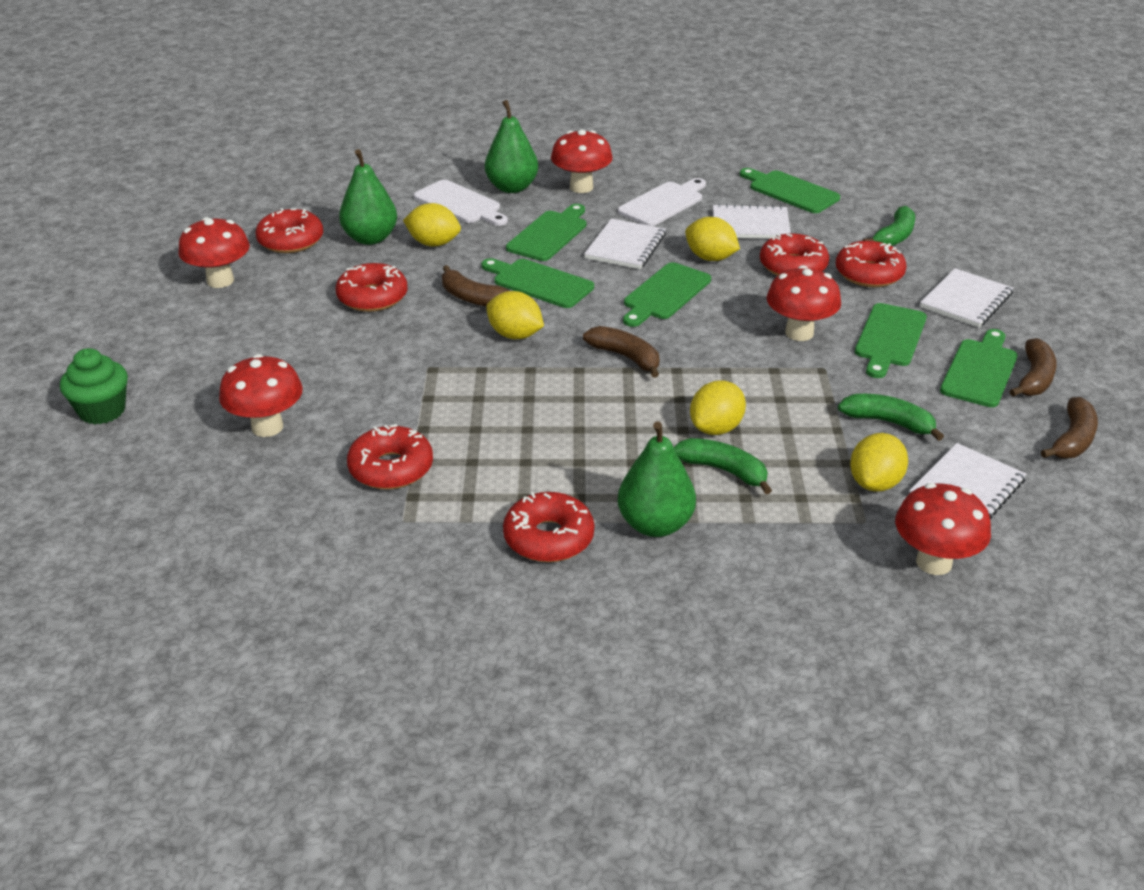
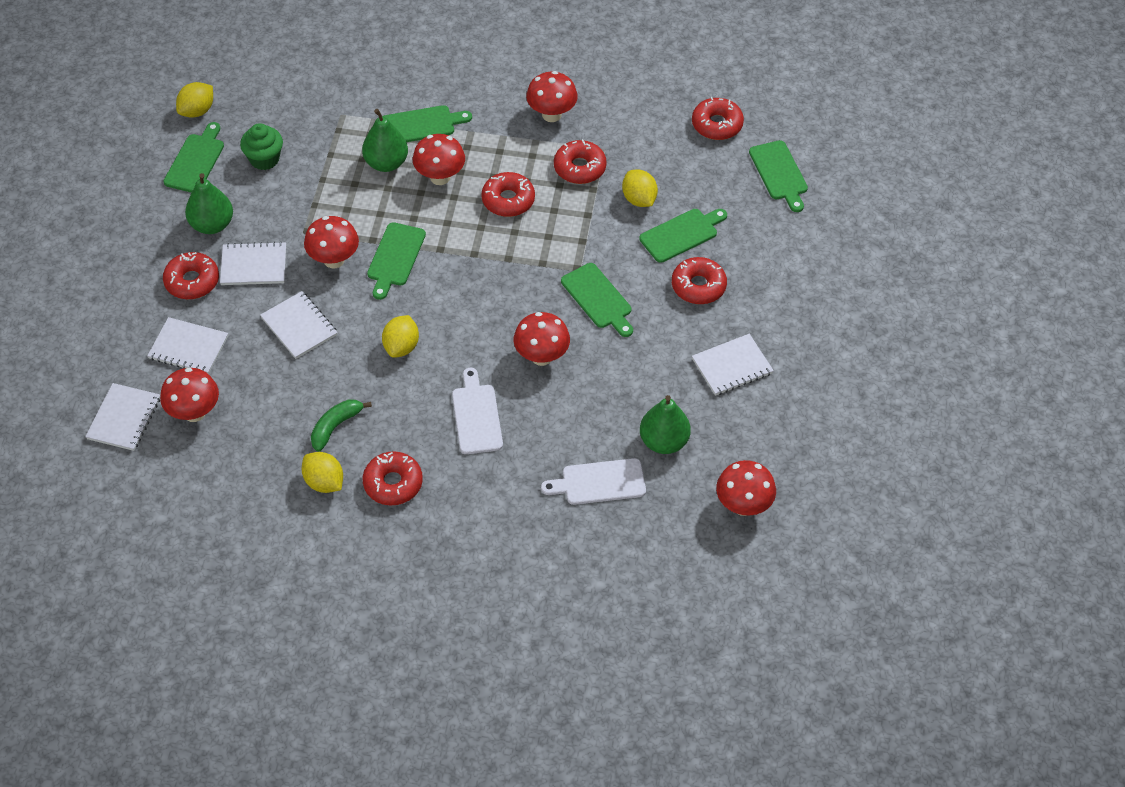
brown banana: 4 -> 0
green banana: 3 -> 1
red mushroom: 5 -> 6
white notebook: 4 -> 5
yellow lemon: 5 -> 4

